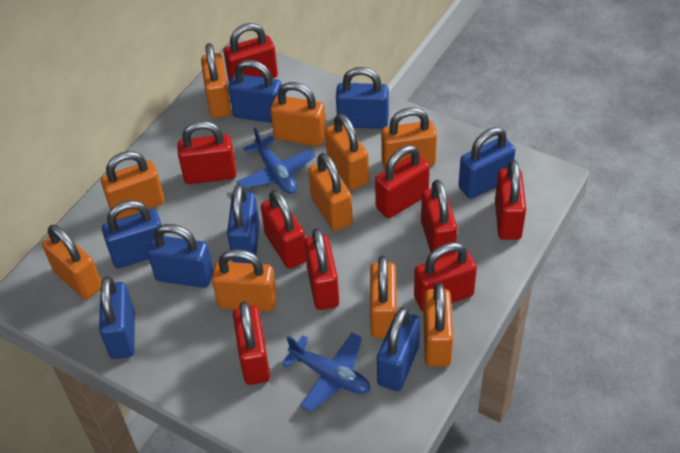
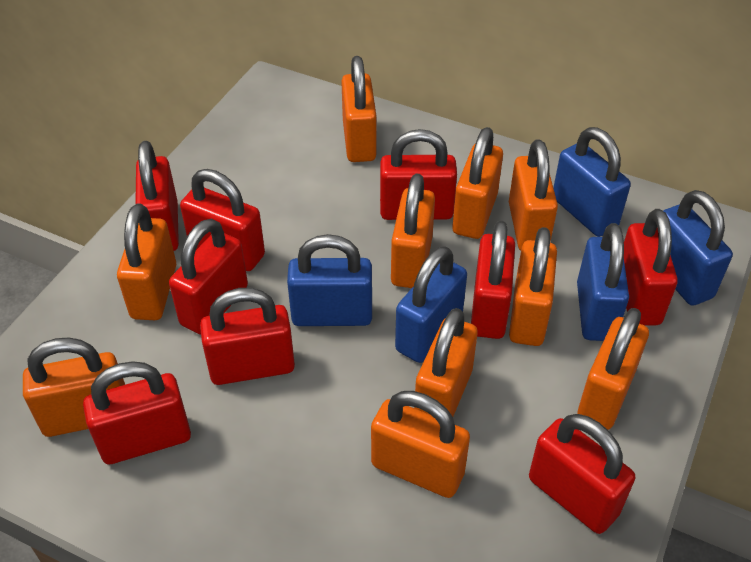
blue padlock: 8 -> 5
blue plane: 2 -> 0

